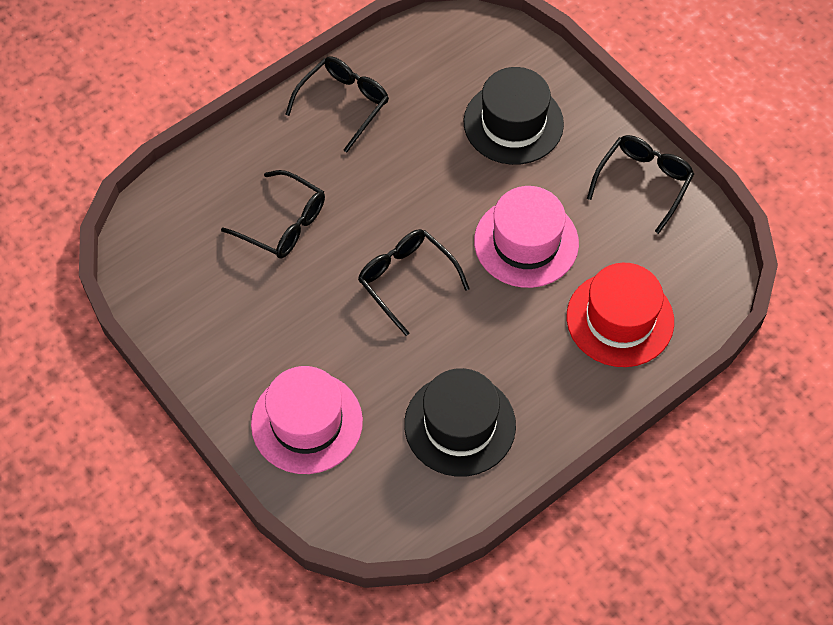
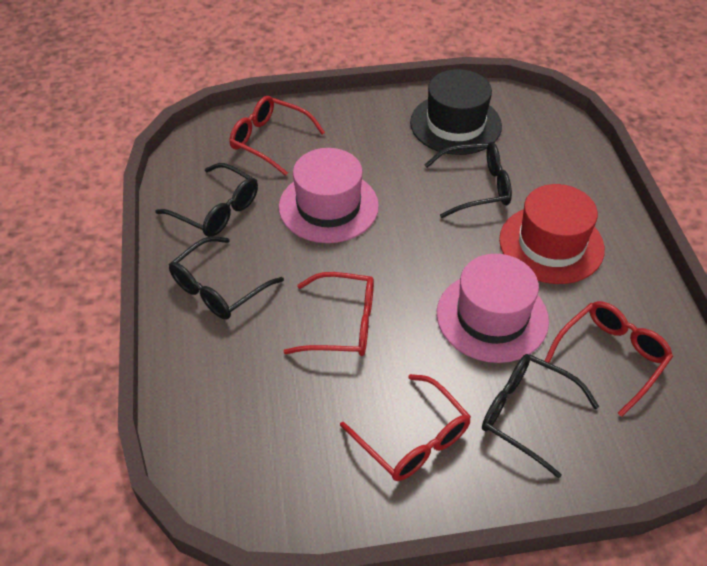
black hat: 2 -> 1
red glasses: 0 -> 4

